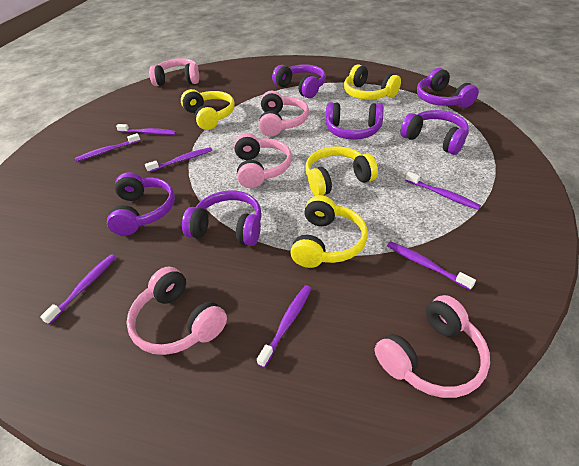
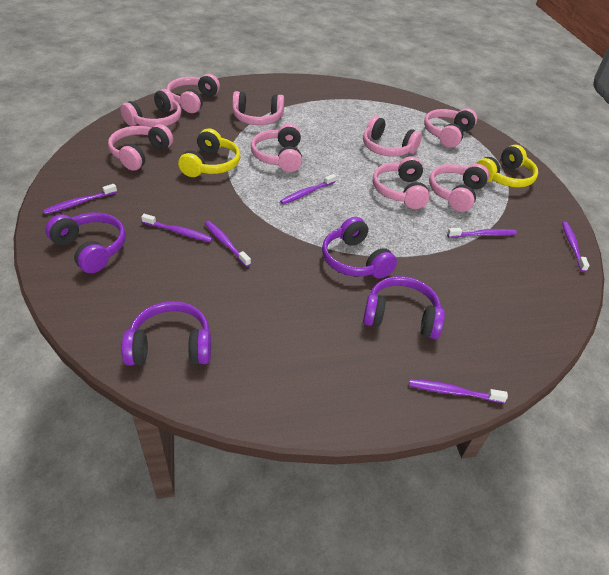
pink headphones: 5 -> 9
purple headphones: 6 -> 4
yellow headphones: 4 -> 2

